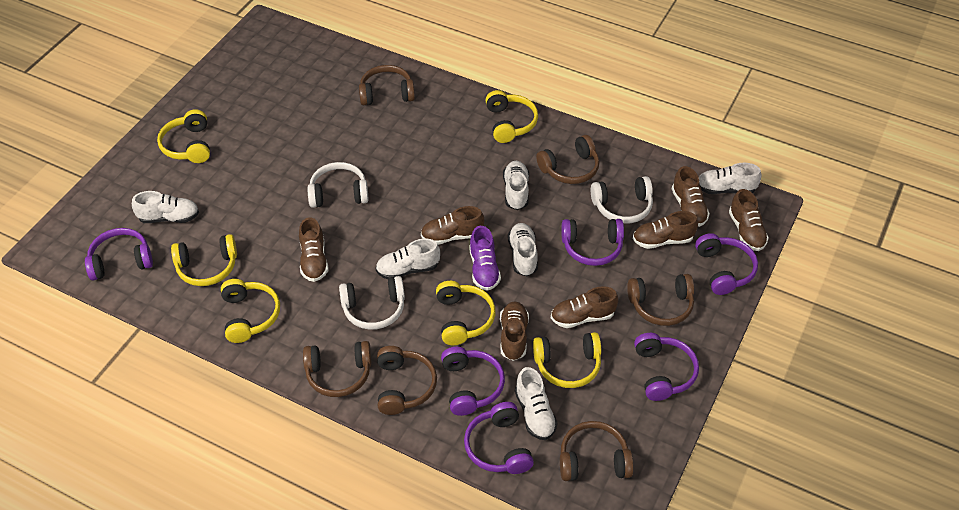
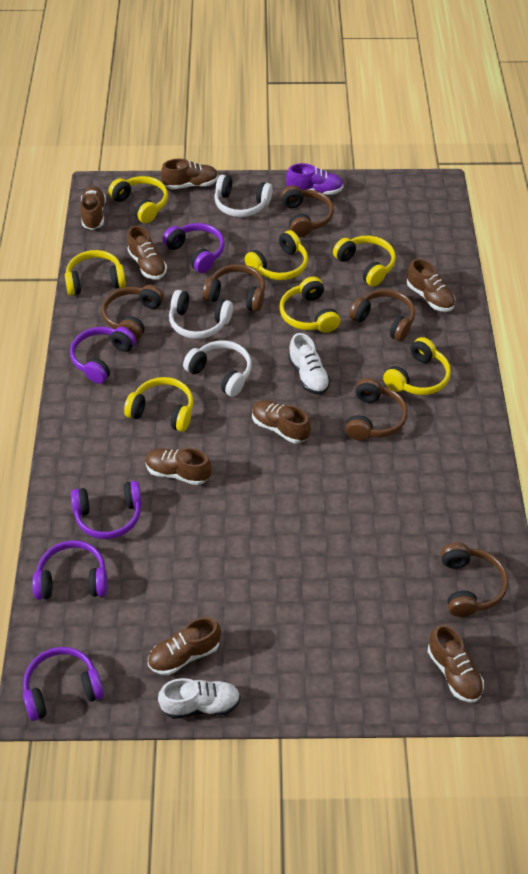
brown shoe: 7 -> 8
purple headphones: 6 -> 5
white shoe: 6 -> 2
yellow headphones: 6 -> 7

